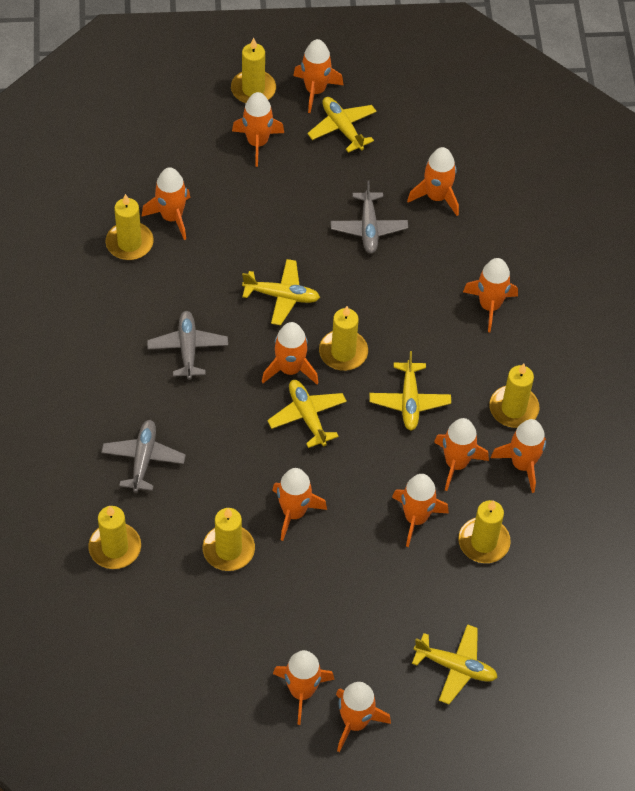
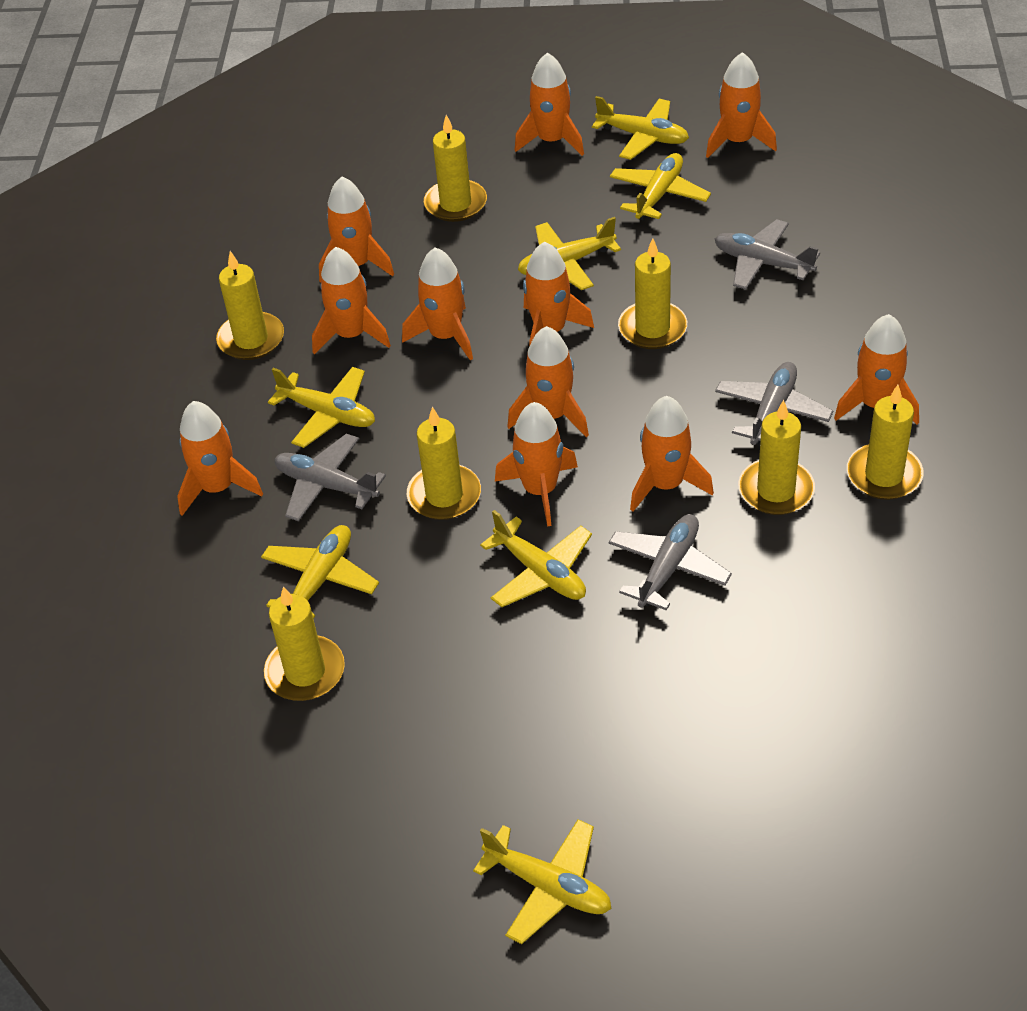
grey plane: 3 -> 4
orange rocket: 12 -> 11
yellow plane: 5 -> 7

